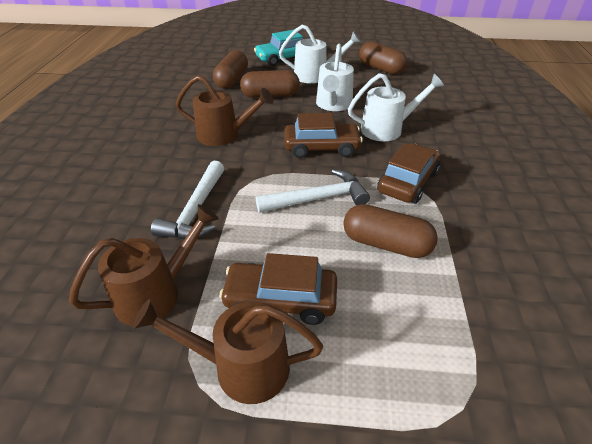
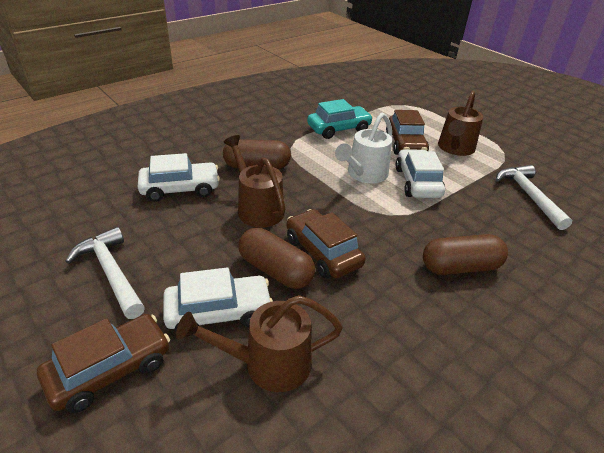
brown capsule: 4 -> 3
white car: 0 -> 3
white watering can: 3 -> 1

